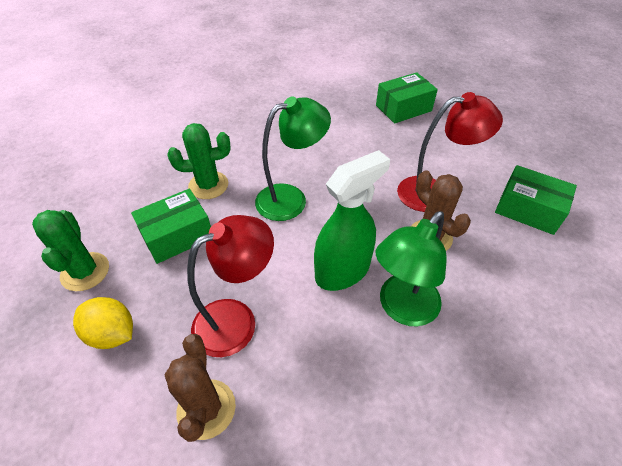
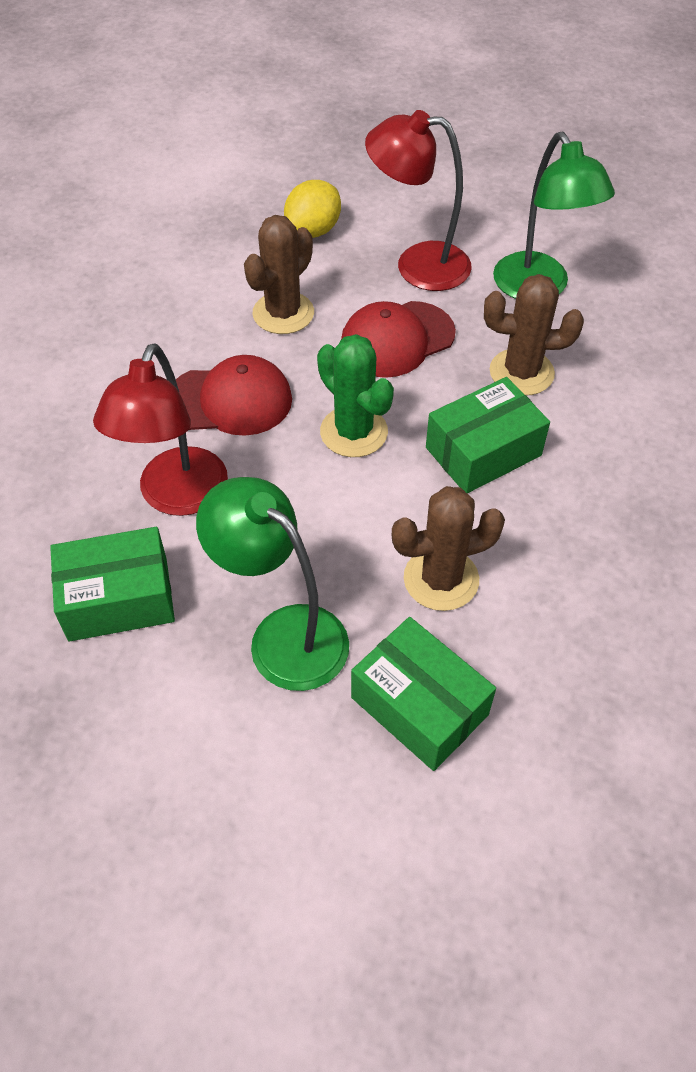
brown cactus: 2 -> 3
green cactus: 2 -> 1
green spray bottle: 1 -> 0
red cap: 0 -> 2

